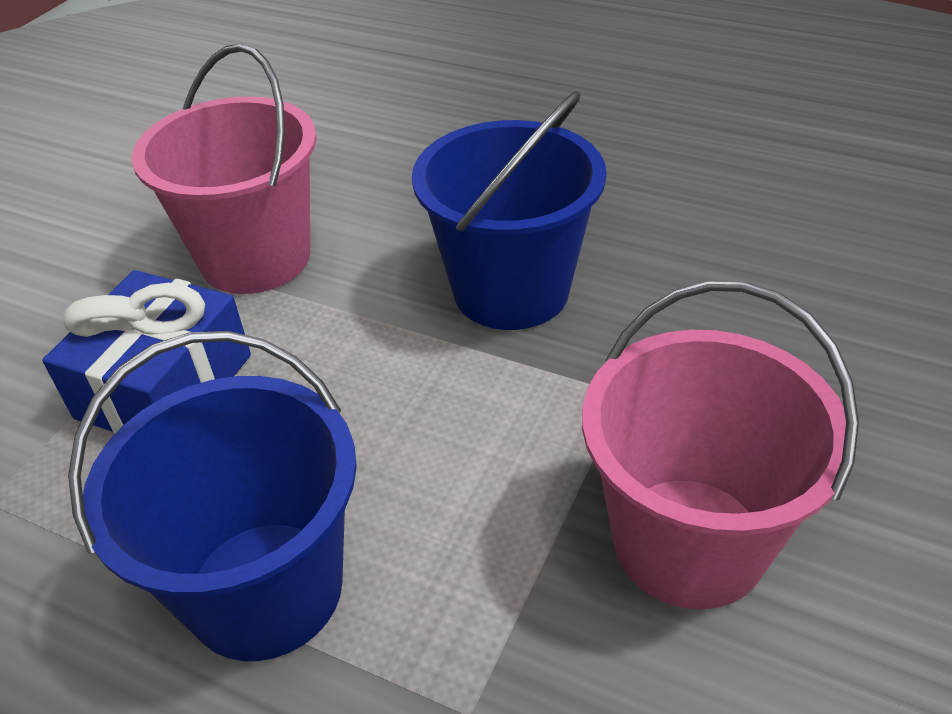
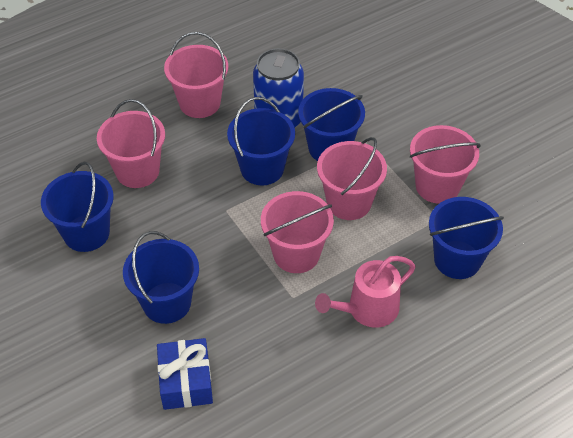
blue bucket: 2 -> 5
blue can: 0 -> 1
pink bucket: 2 -> 5
pink watering can: 0 -> 1

